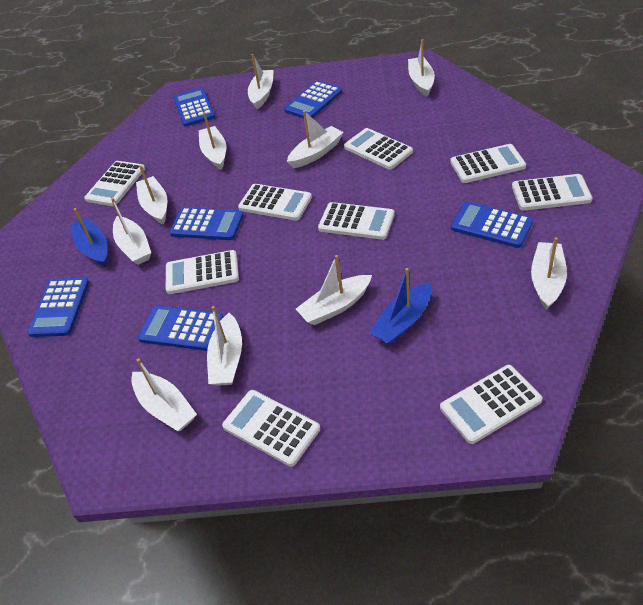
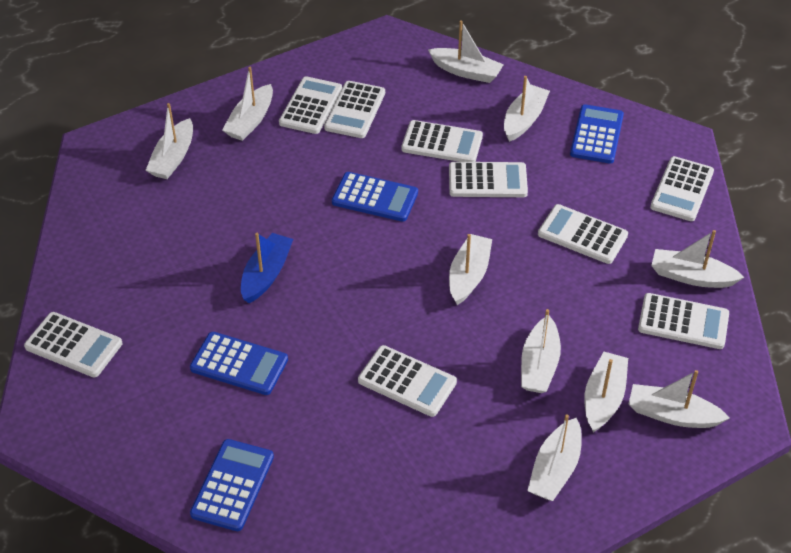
blue boat: 2 -> 1
blue calculator: 6 -> 4

